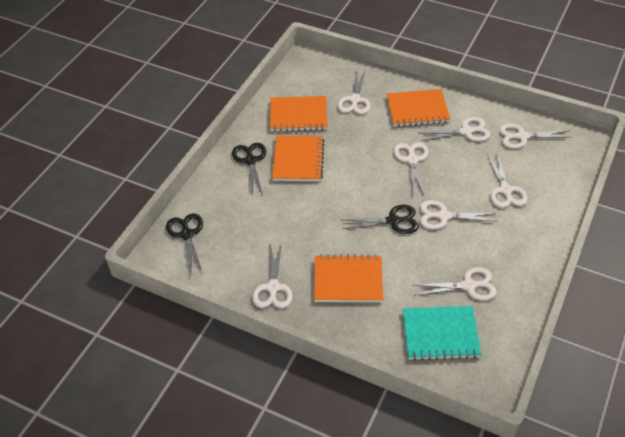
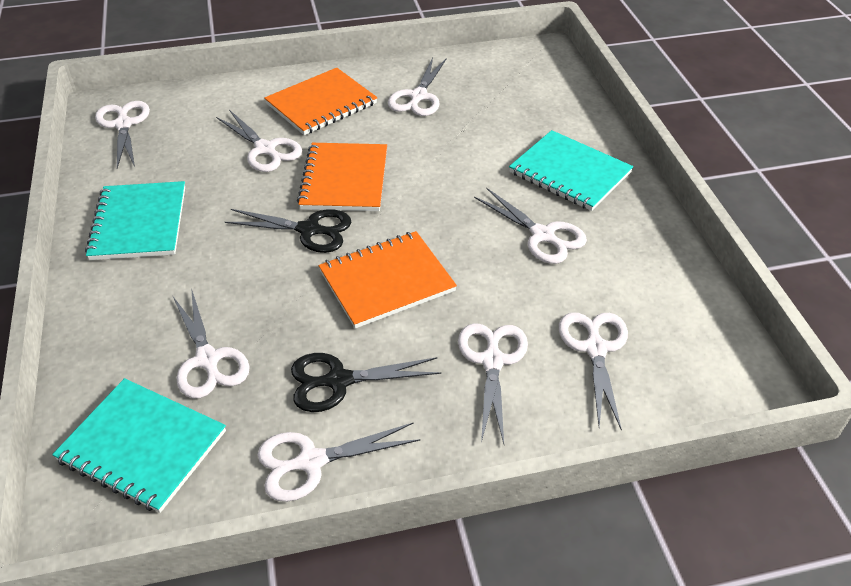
black scissors: 3 -> 2
orange notebook: 4 -> 3
turquoise notebook: 1 -> 3

